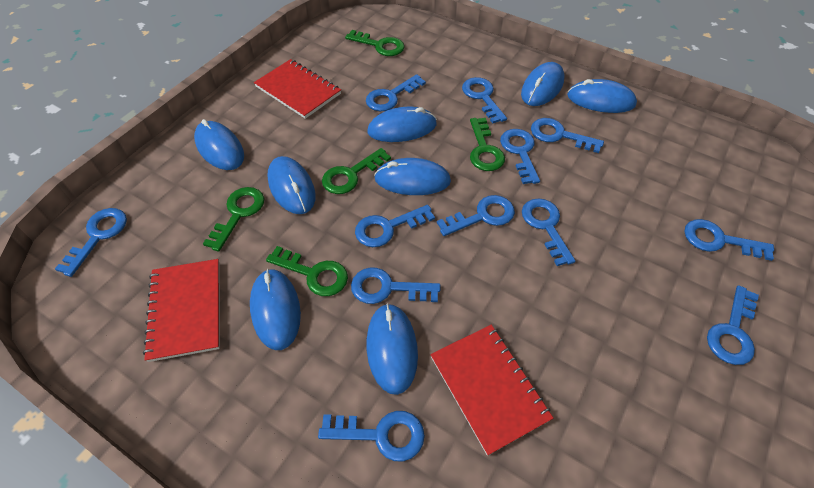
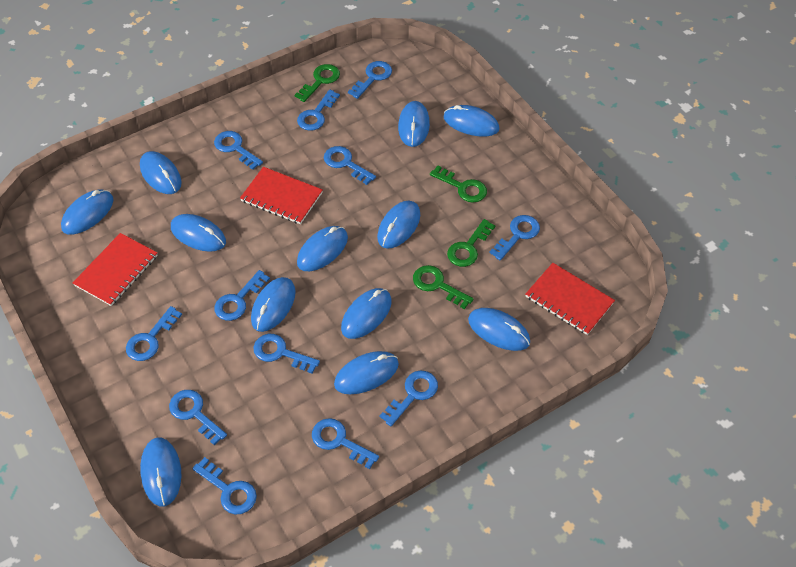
blue mouse: 8 -> 12
green key: 5 -> 4

